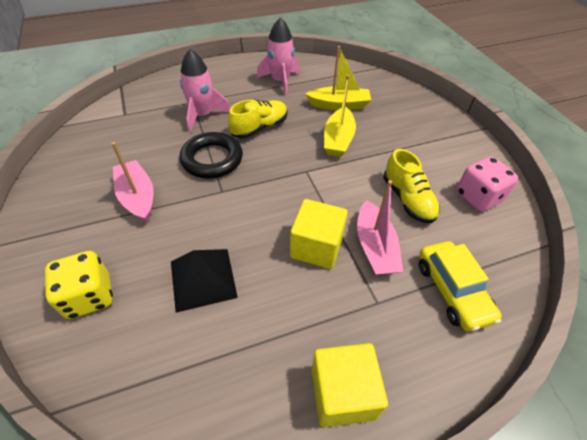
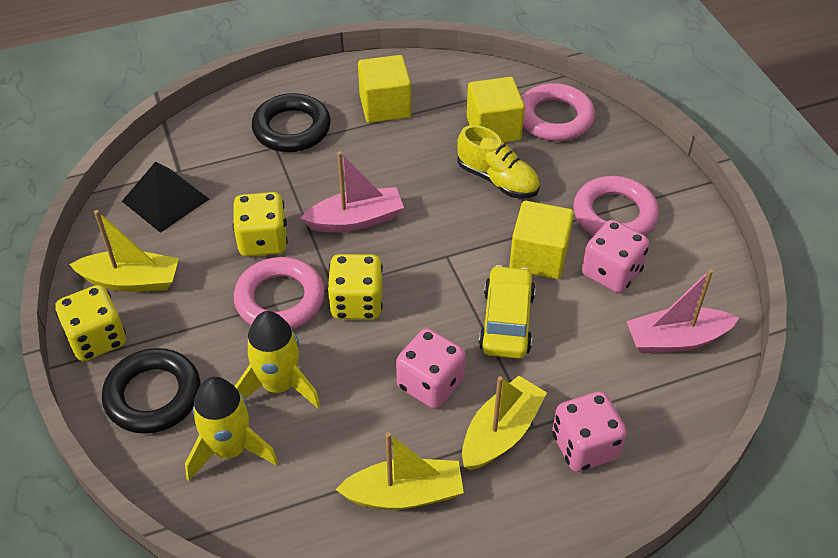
black ring: 1 -> 2
pink dice: 1 -> 3
pink ring: 0 -> 3
pink rocket: 2 -> 0
yellow boat: 2 -> 3
yellow cube: 2 -> 3
yellow dice: 1 -> 3
yellow rocket: 0 -> 2
yellow shoe: 2 -> 1

